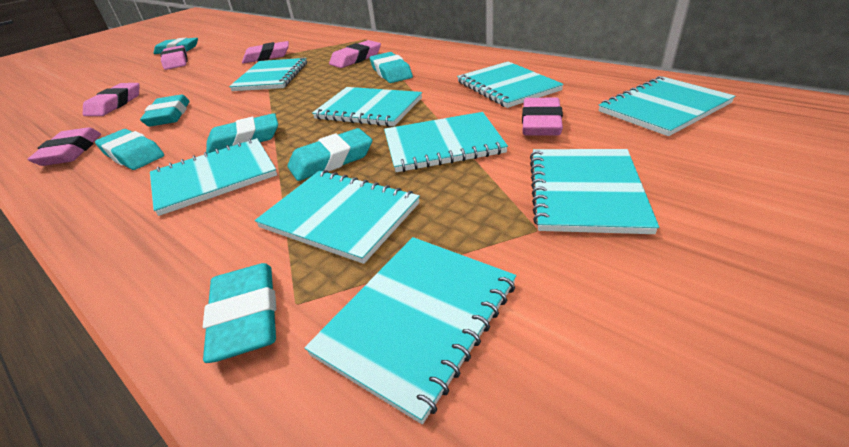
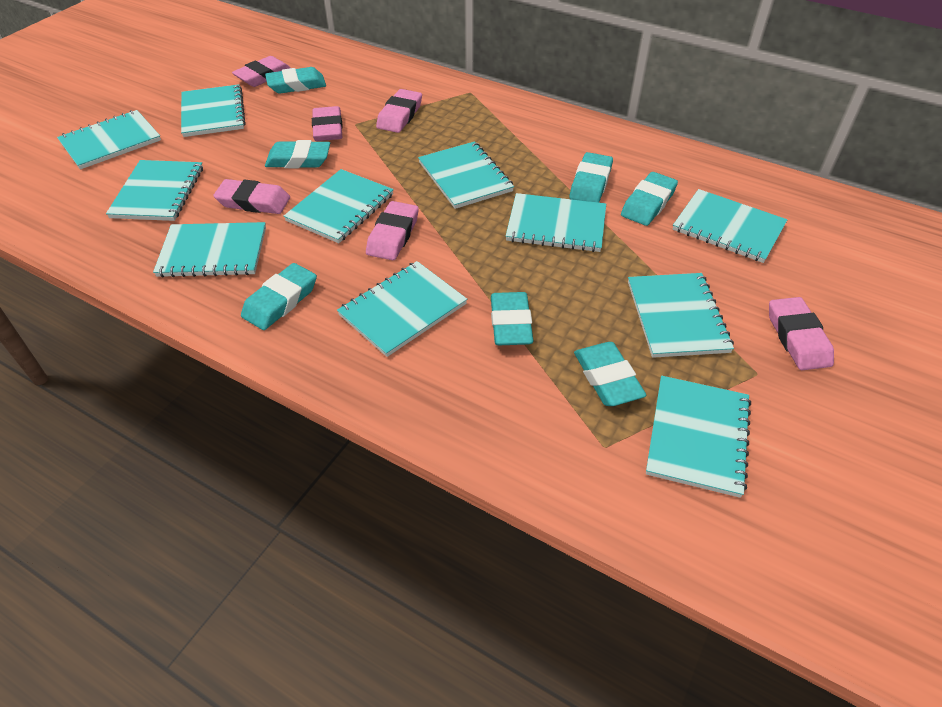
turquoise notebook: 9 -> 11

